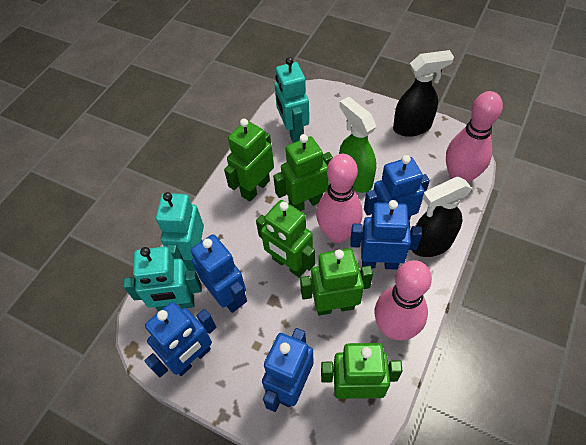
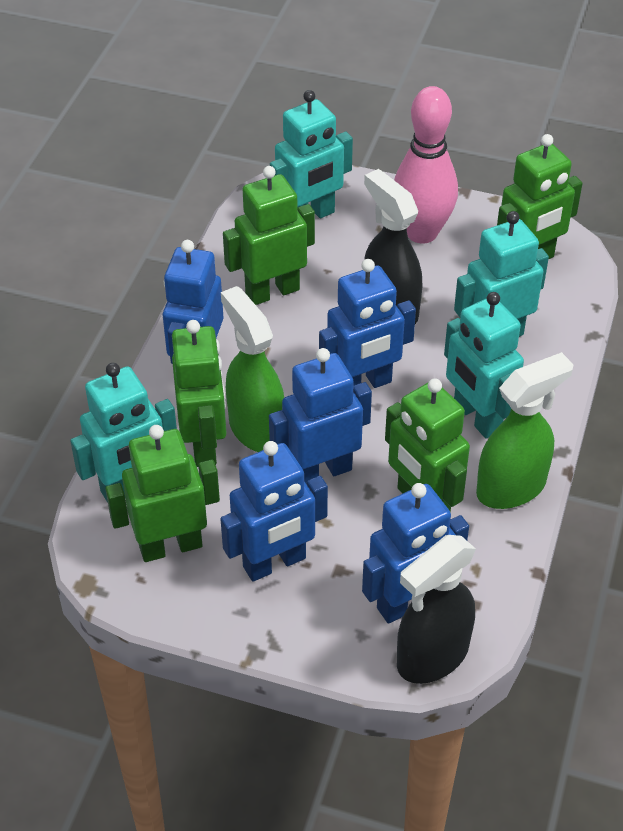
green spray bottle: 1 -> 2
pink bowling pin: 3 -> 1
turquoise robot: 3 -> 4

